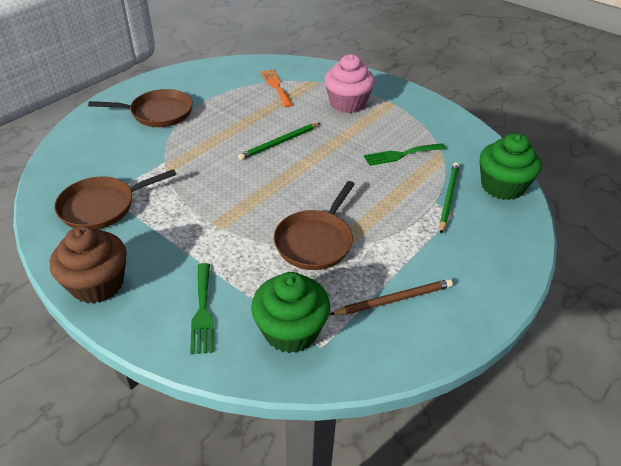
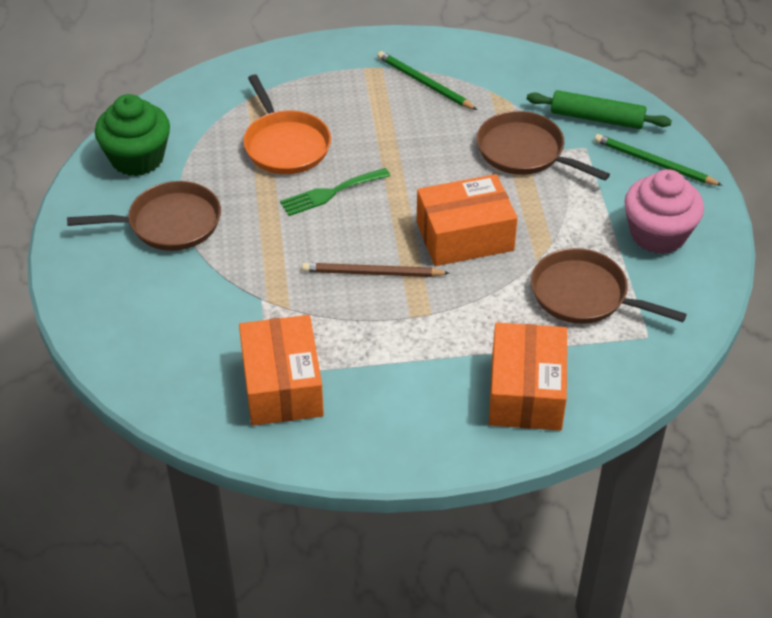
brown cupcake: 1 -> 0
green cupcake: 2 -> 1
green fork: 2 -> 1
green rolling pin: 0 -> 1
orange box: 0 -> 3
orange fork: 1 -> 0
orange pan: 0 -> 1

